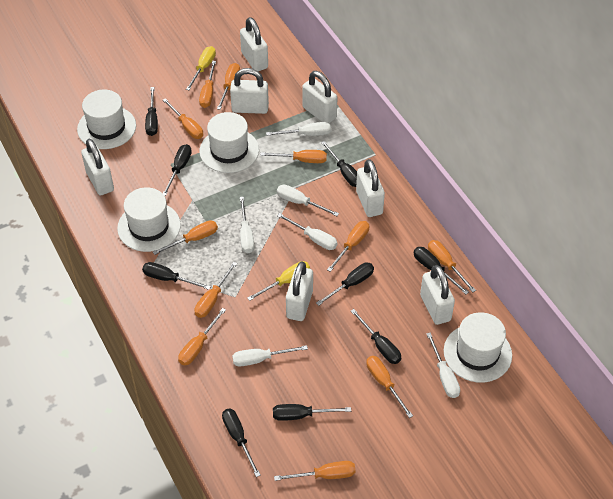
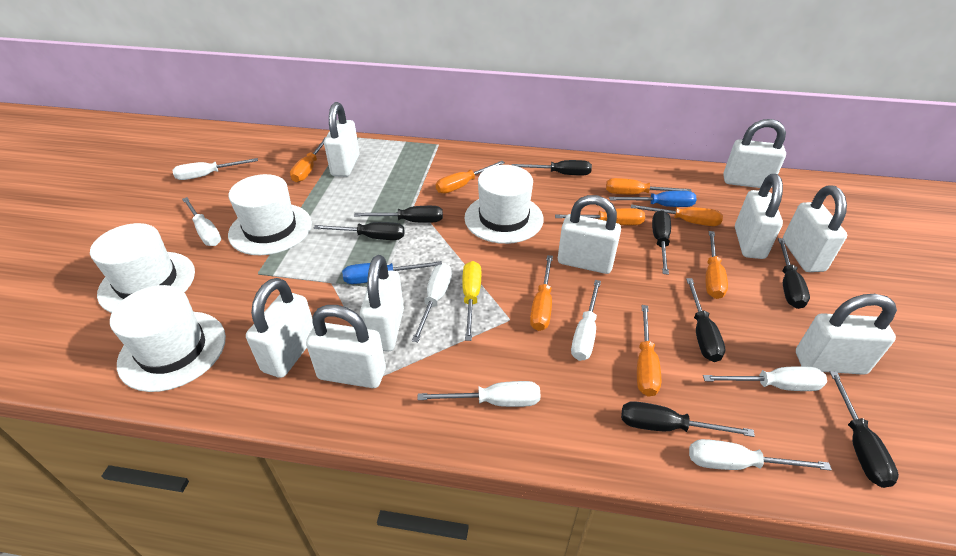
black screwdriver: 9 -> 8
blue screwdriver: 0 -> 2
orange screwdriver: 11 -> 8
white padlock: 7 -> 9
white screwdriver: 6 -> 7
yellow screwdriver: 2 -> 1

